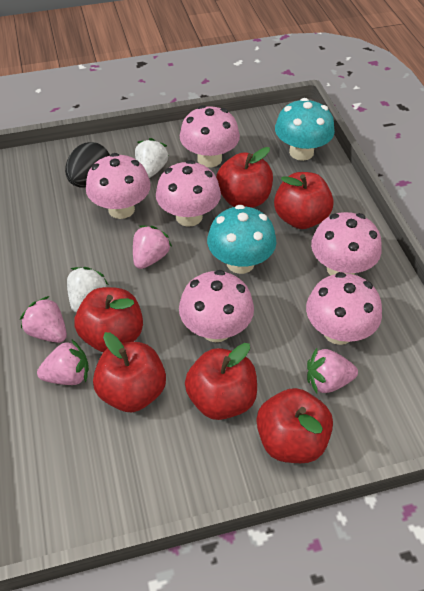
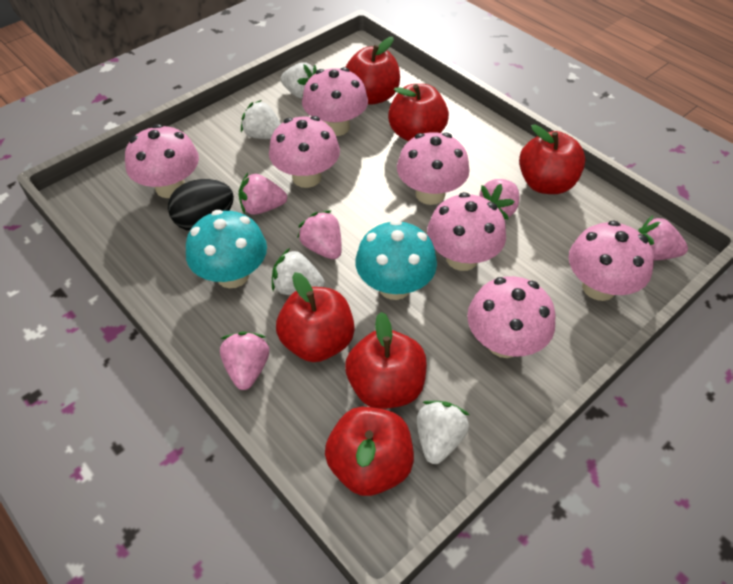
pink mushroom: 6 -> 7
pink strawberry: 4 -> 5
white strawberry: 2 -> 4

